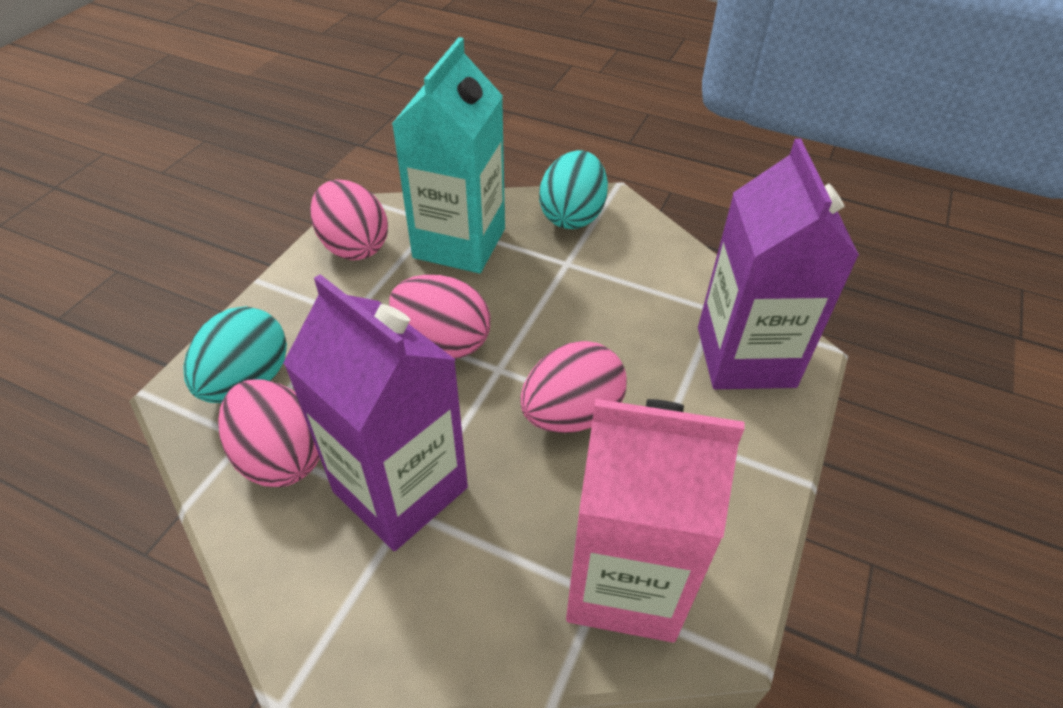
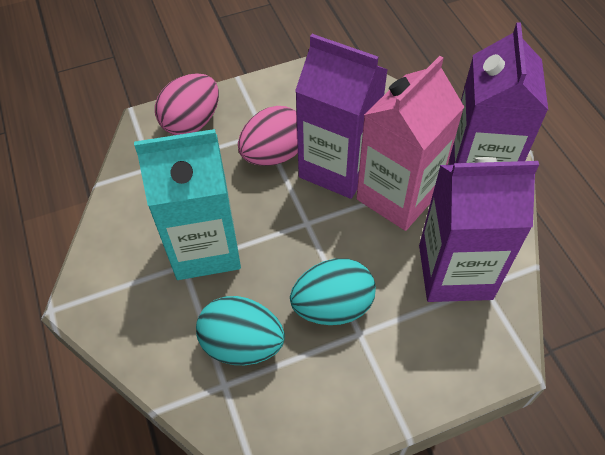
pink egg: 4 -> 2
purple carton: 2 -> 3

